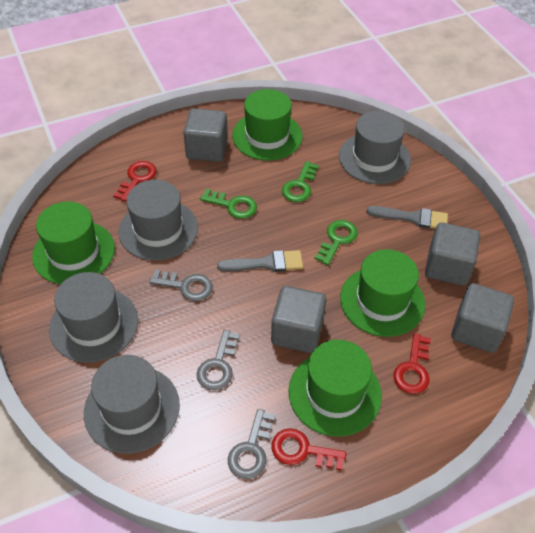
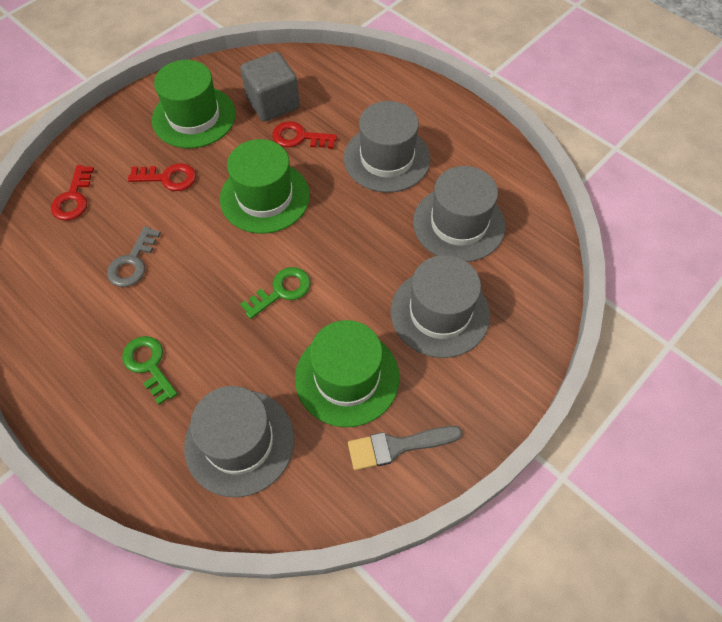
green hat: 4 -> 3
green key: 3 -> 2
grey brush: 2 -> 1
grey cube: 4 -> 1
grey key: 3 -> 1

